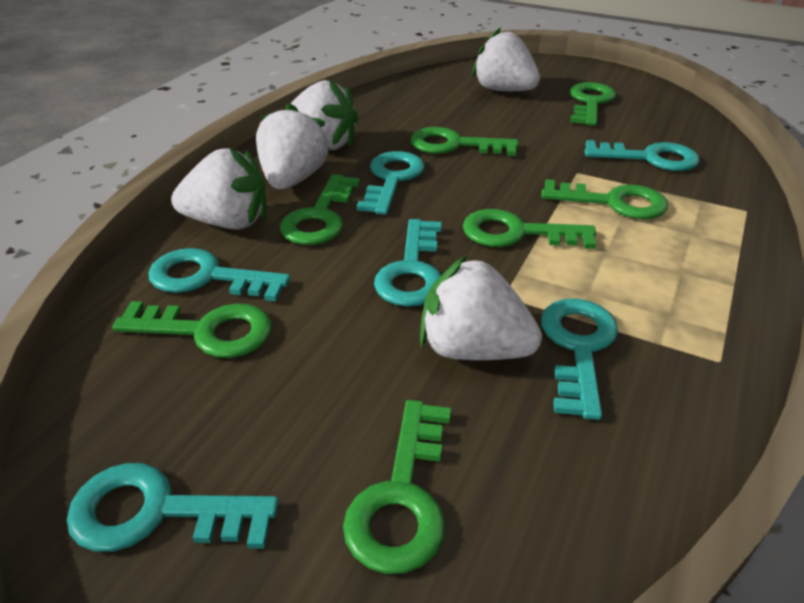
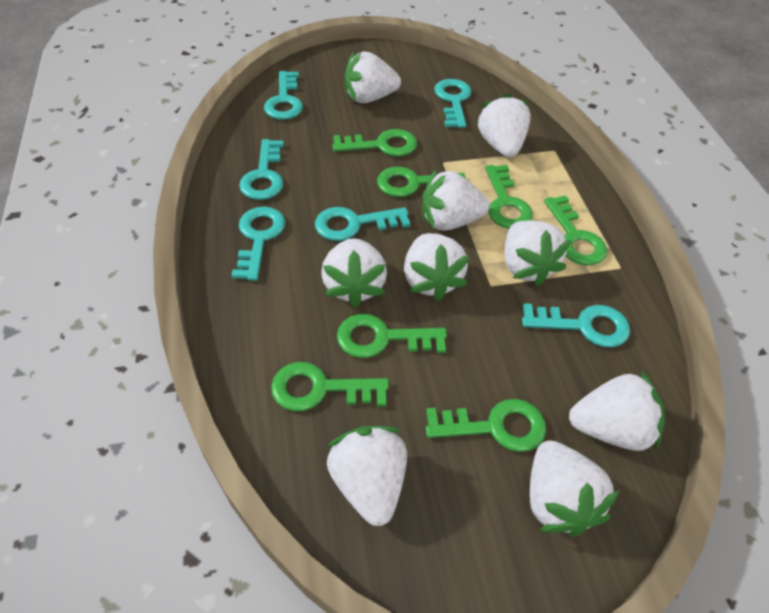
white strawberry: 5 -> 9

